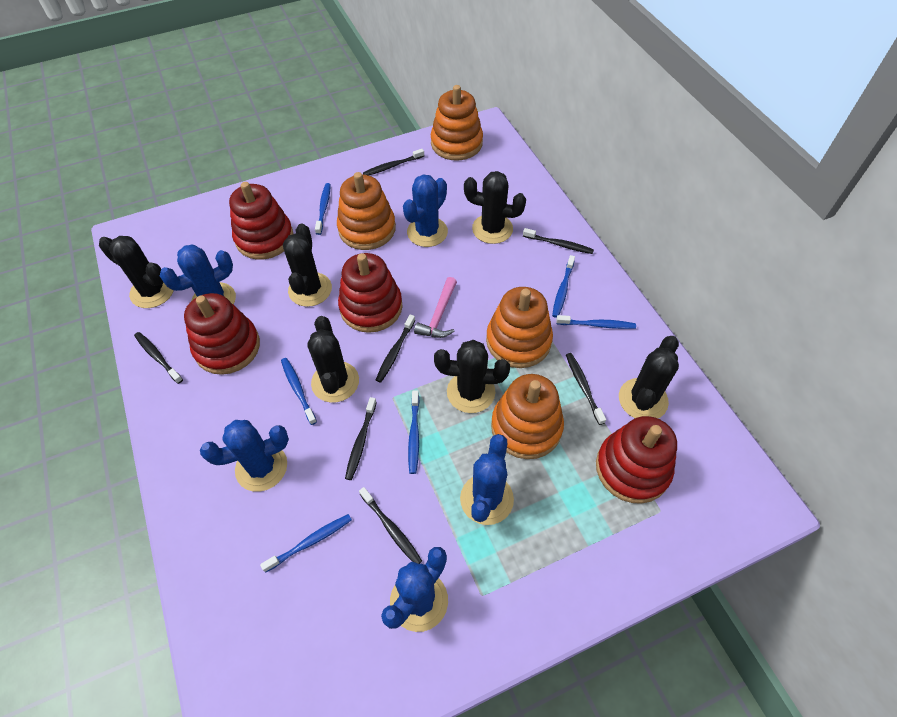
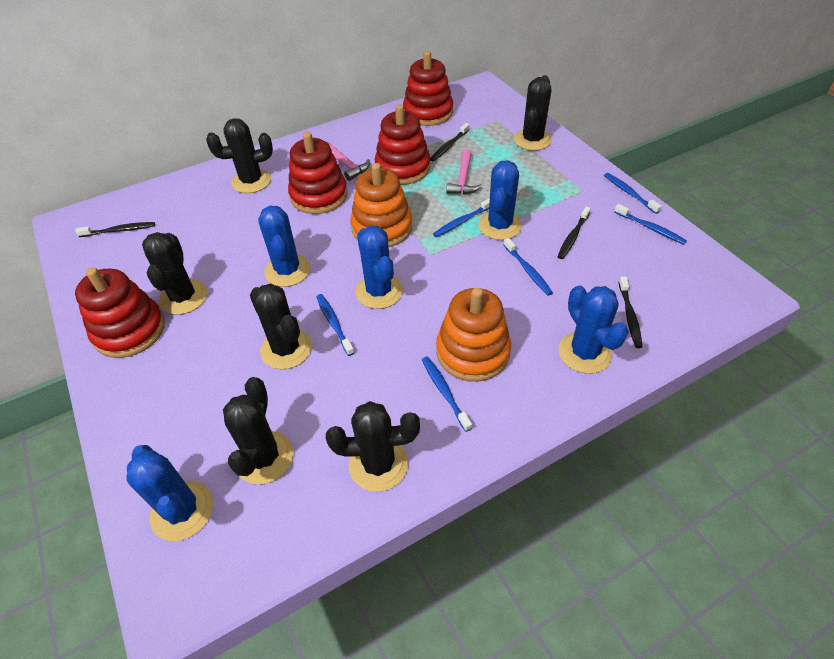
black toothbrush: 7 -> 4
orange stacking toy: 4 -> 2
pink hammer: 1 -> 2

